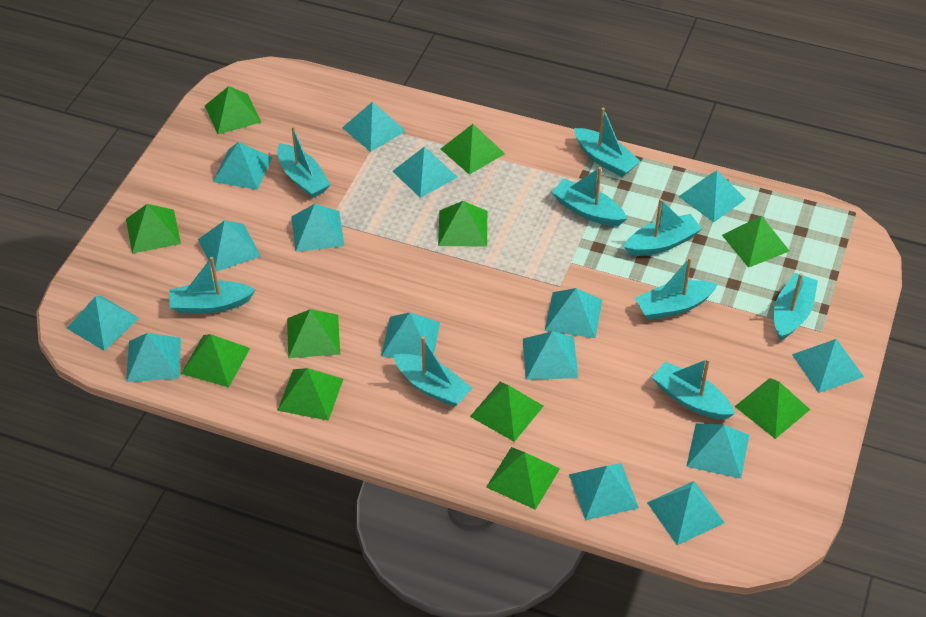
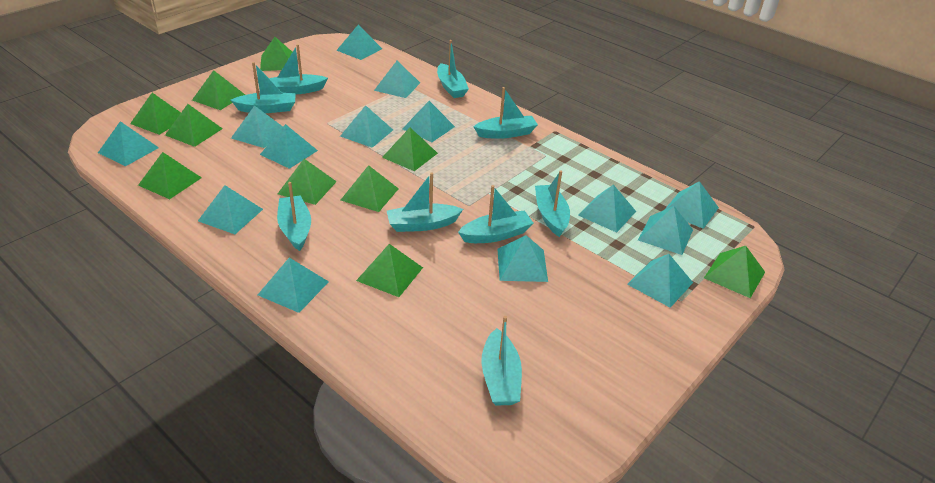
green pyramid: 11 -> 10
turquoise pyramid: 15 -> 14

